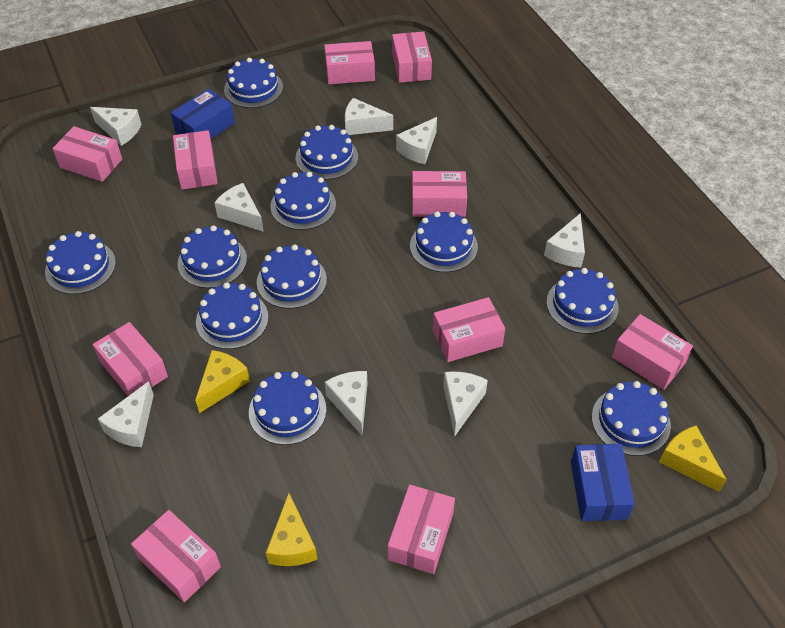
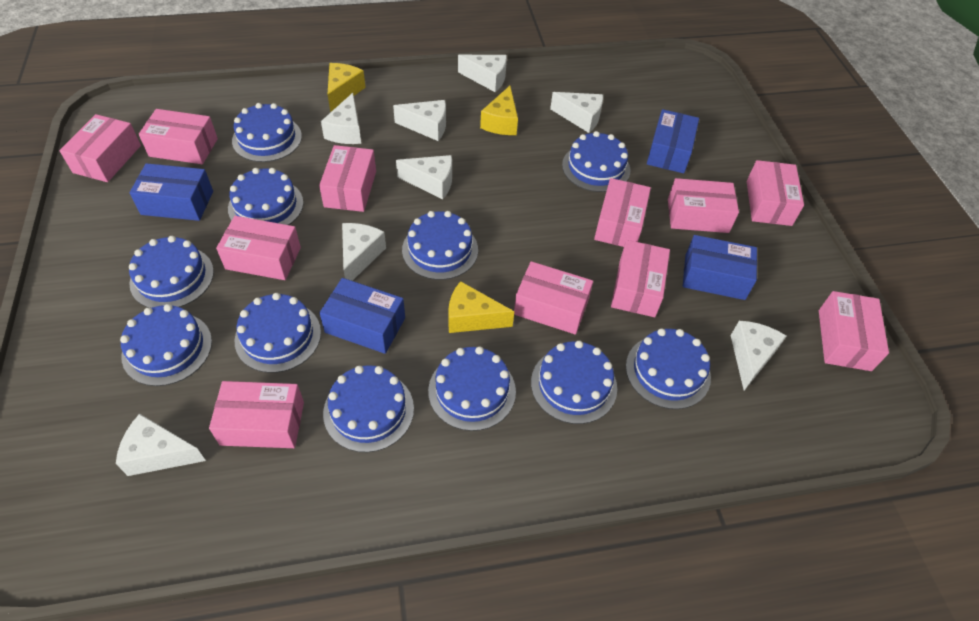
blue box: 2 -> 4
pink box: 10 -> 11

